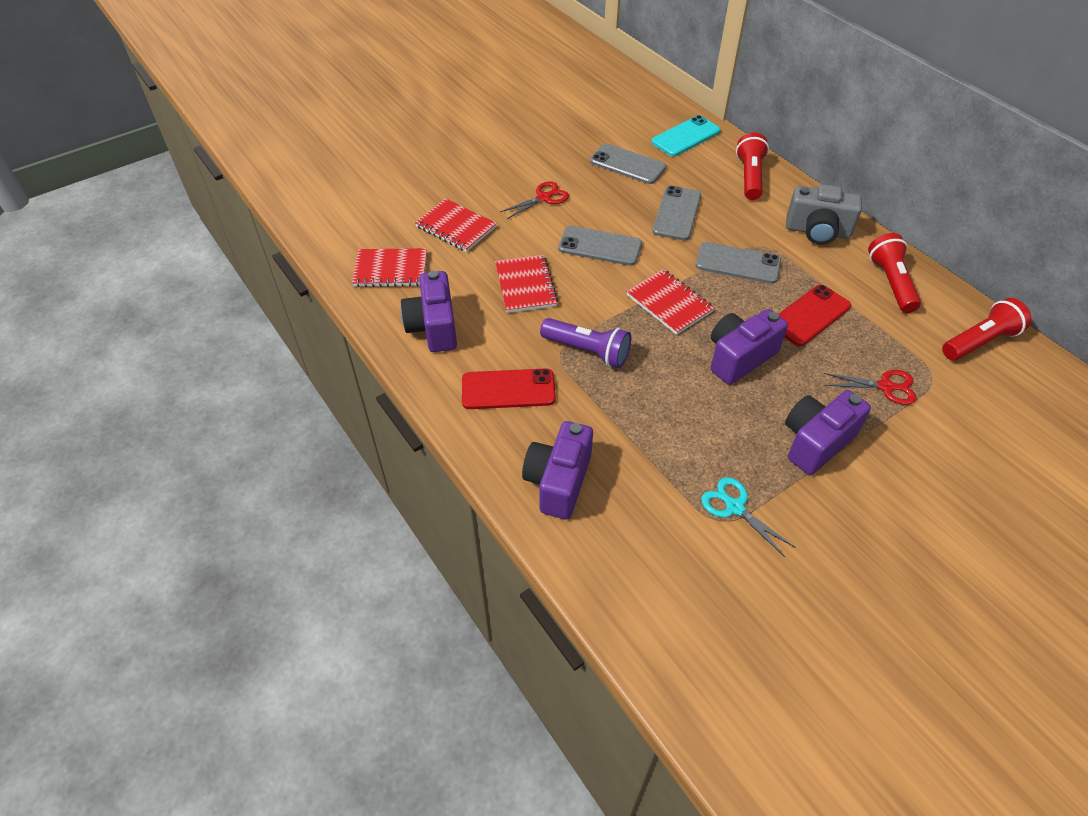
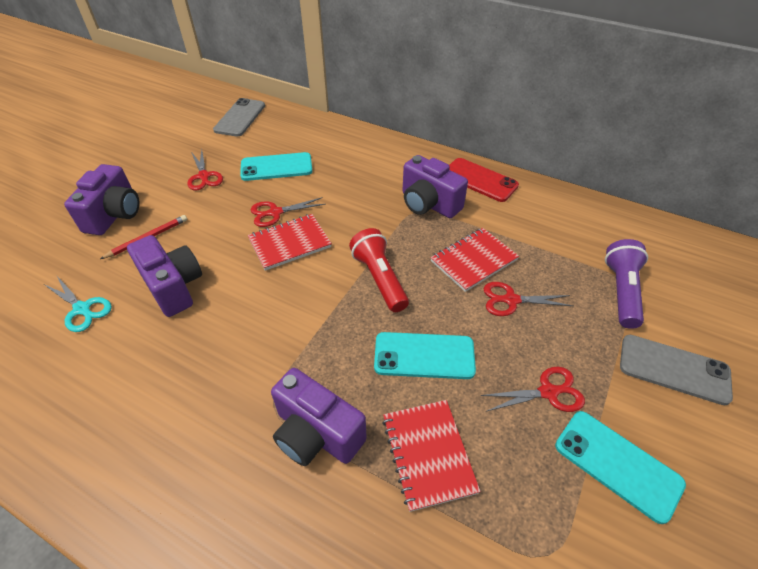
grey camera: 1 -> 0
grey phone: 4 -> 2
red flashlight: 3 -> 1
red notebook: 4 -> 3
red pencil: 0 -> 1
red phone: 2 -> 1
red scissors: 2 -> 4
turquoise phone: 1 -> 3

